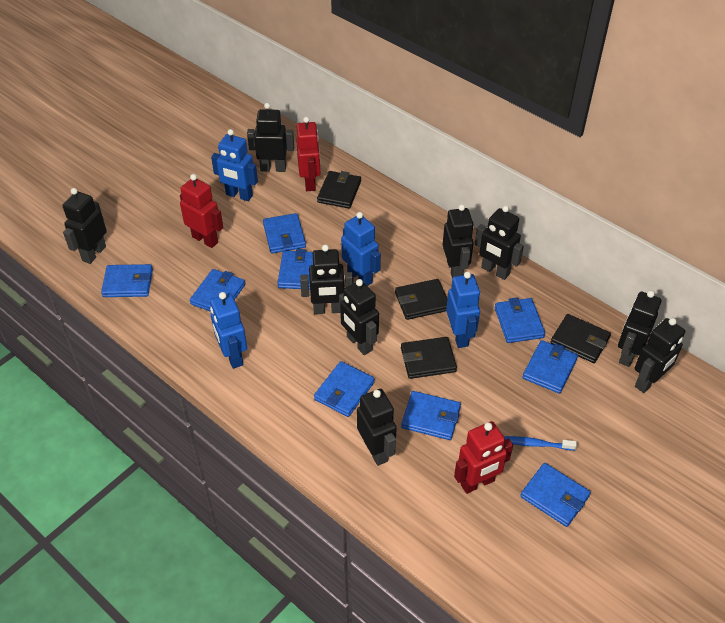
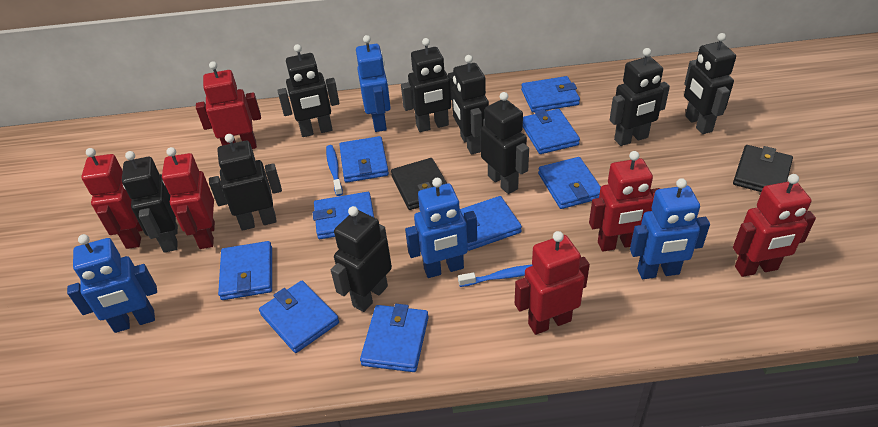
black wallet: 4 -> 2
blue toothbrush: 1 -> 2
red robot: 3 -> 6

